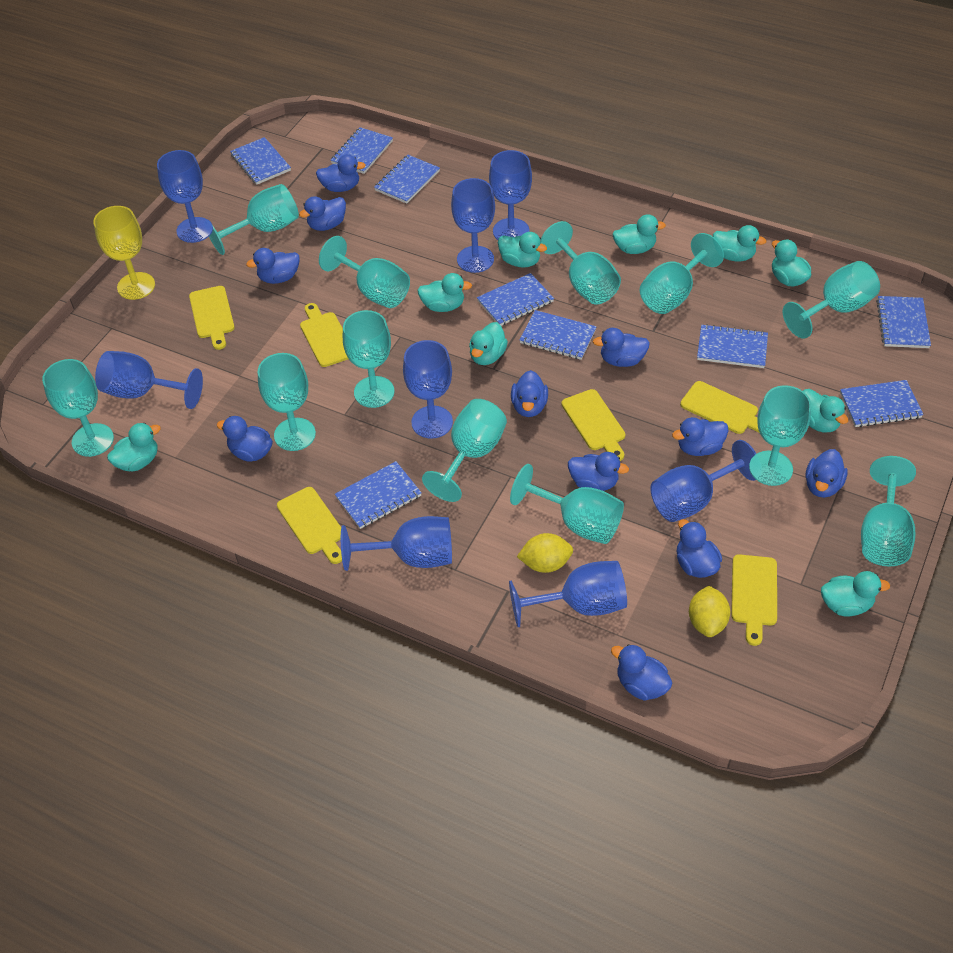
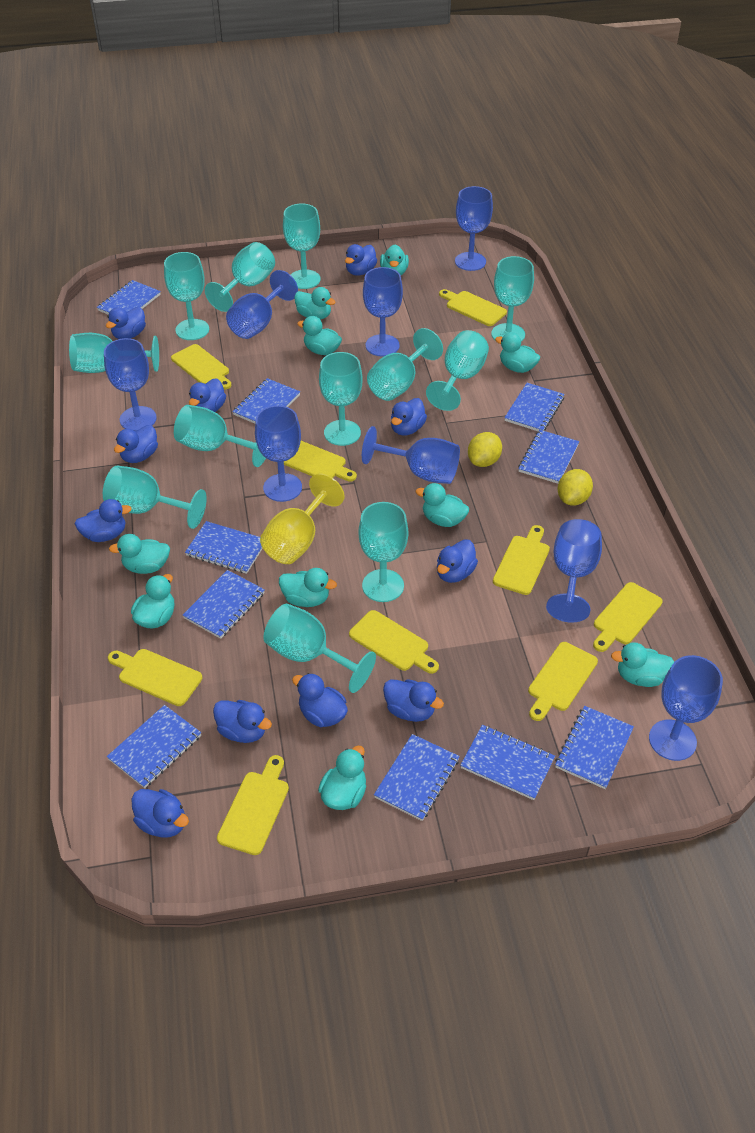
blue notebook: 9 -> 10
turquoise duck: 9 -> 10
yellow cutting board: 6 -> 9

